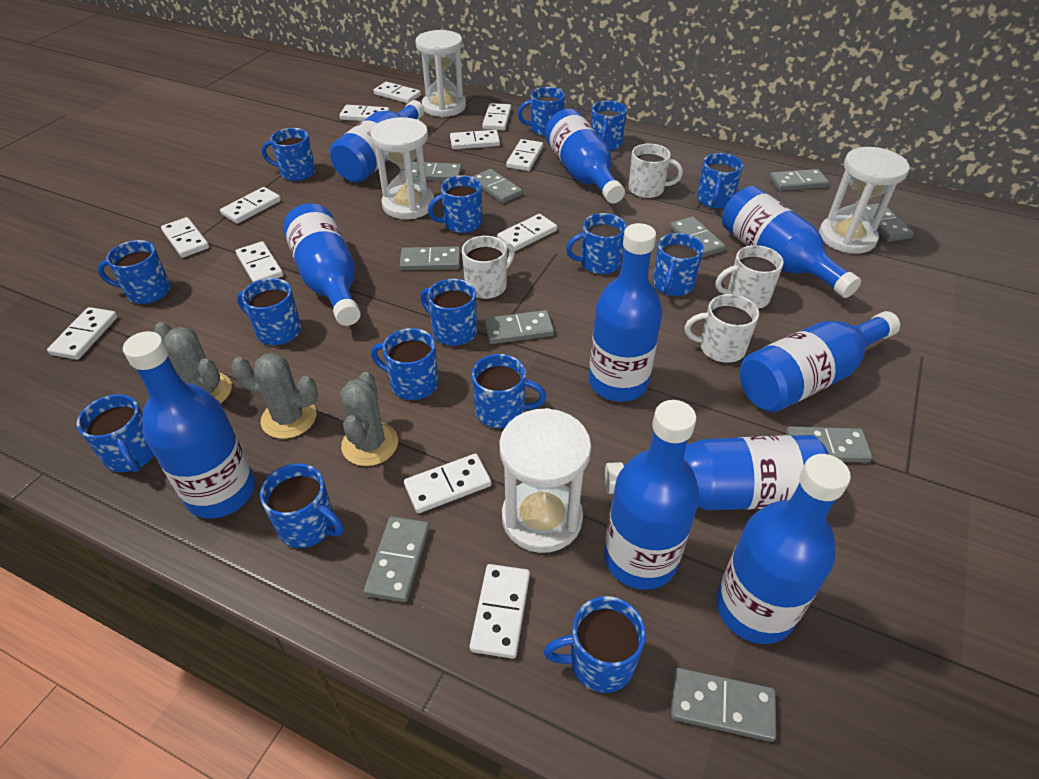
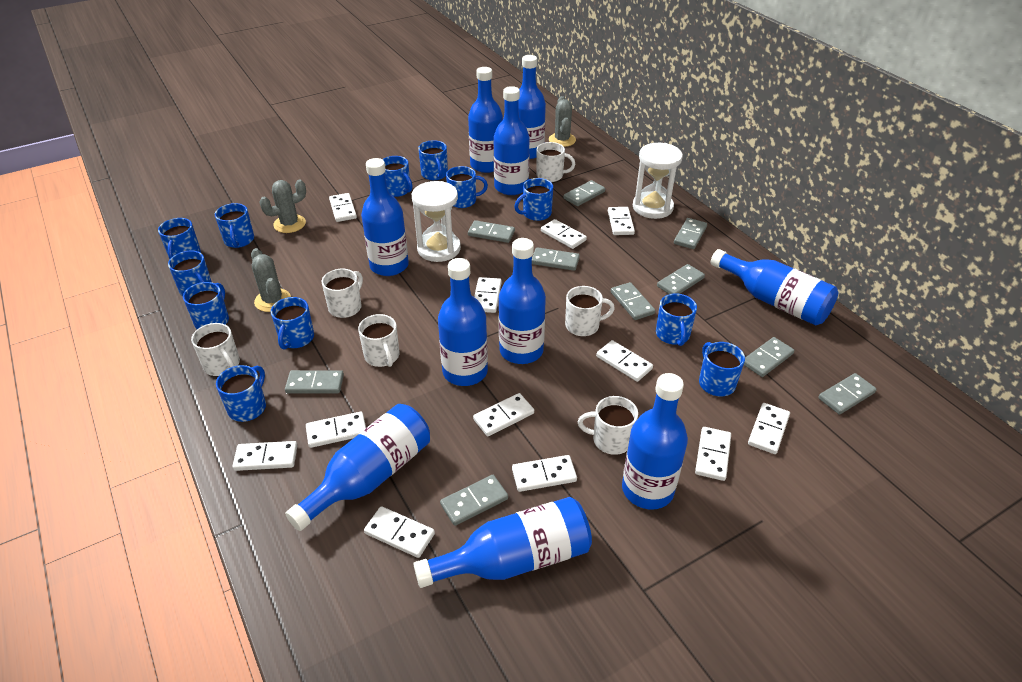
blue mug: 15 -> 12
white hourglass: 4 -> 2
white mug: 4 -> 6

